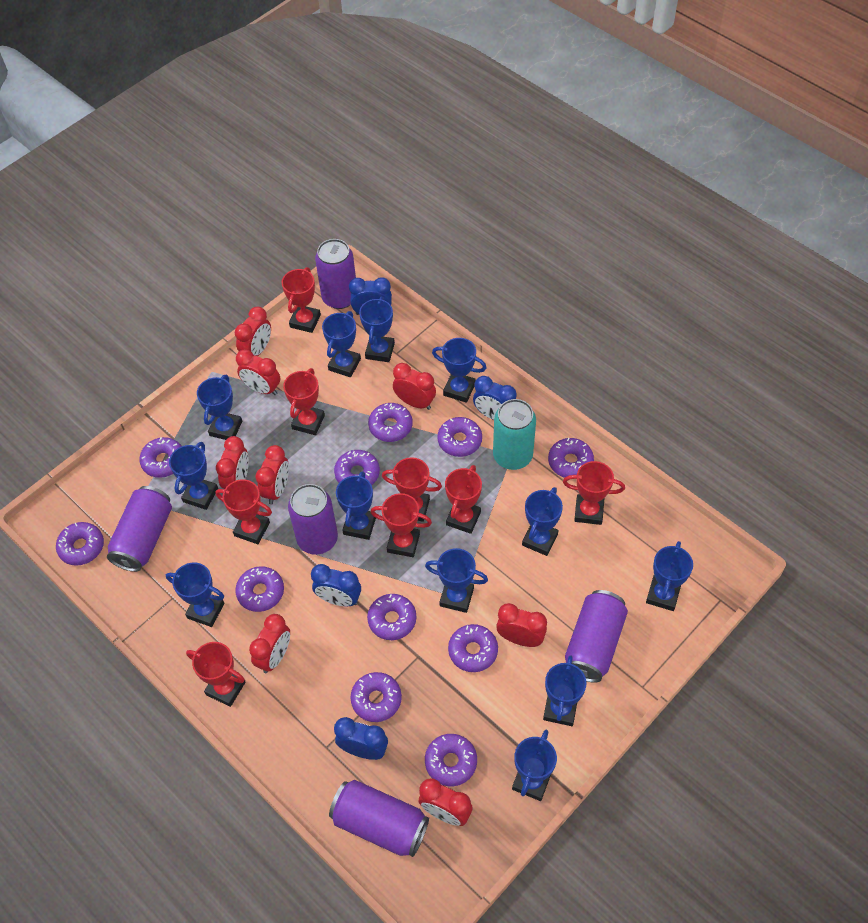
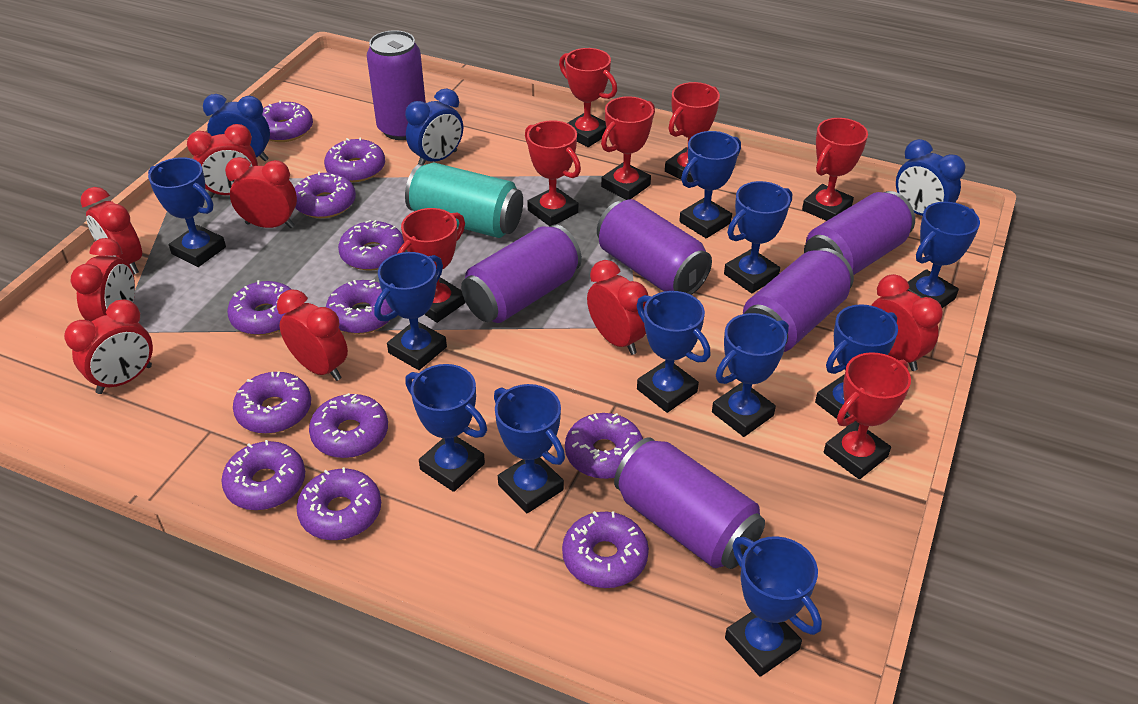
blue clock: 4 -> 3
blue trophy: 12 -> 11
purple can: 5 -> 6
purple donut: 11 -> 12
red trophy: 8 -> 7

